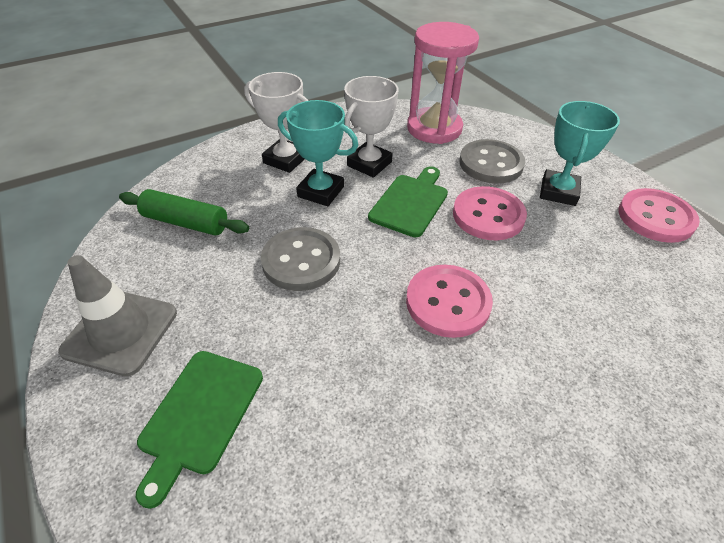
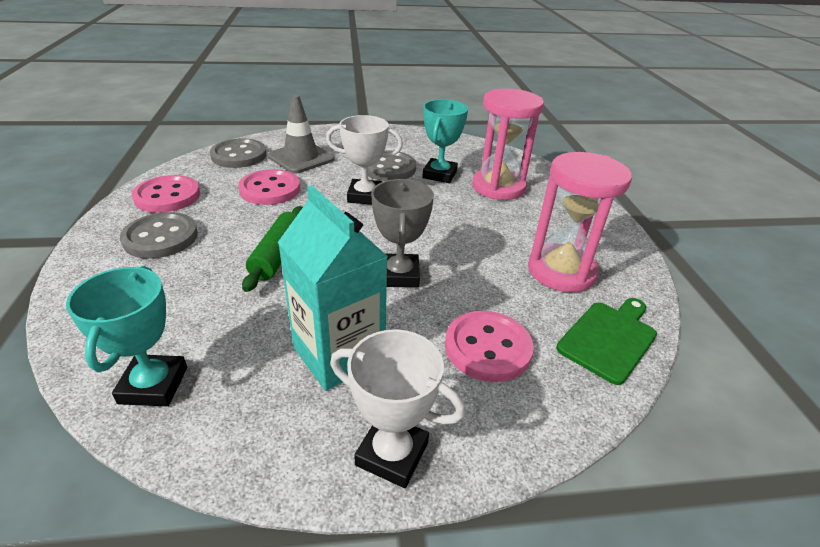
green cutting board: 2 -> 1
grey button: 2 -> 3
grey trophy: 0 -> 1
pink hourglass: 1 -> 2
turquoise carton: 0 -> 1

